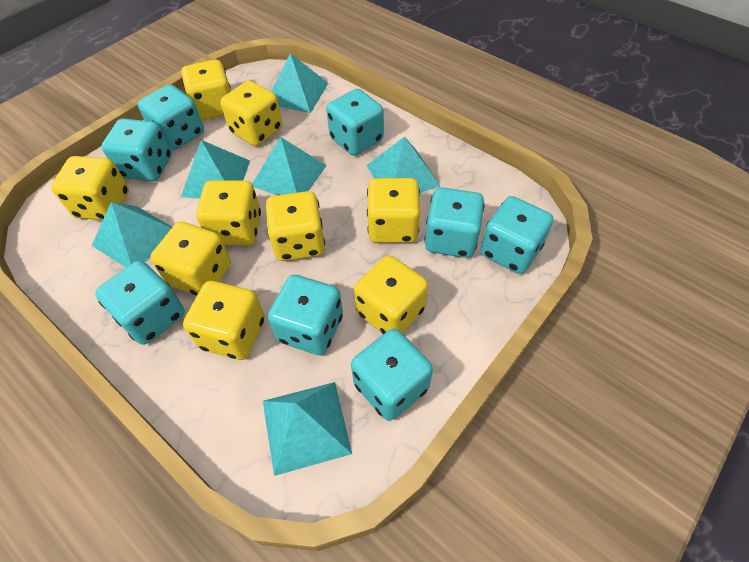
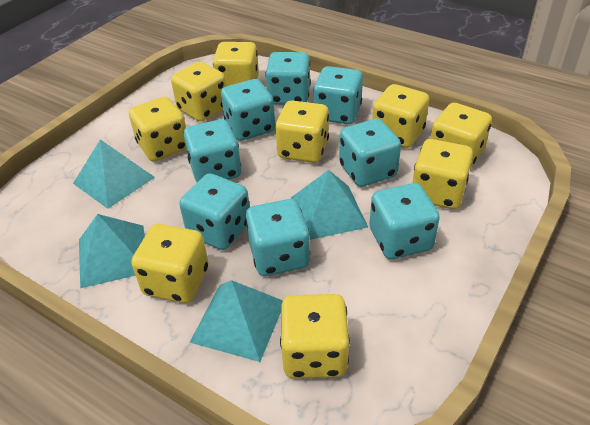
turquoise pyramid: 6 -> 4

